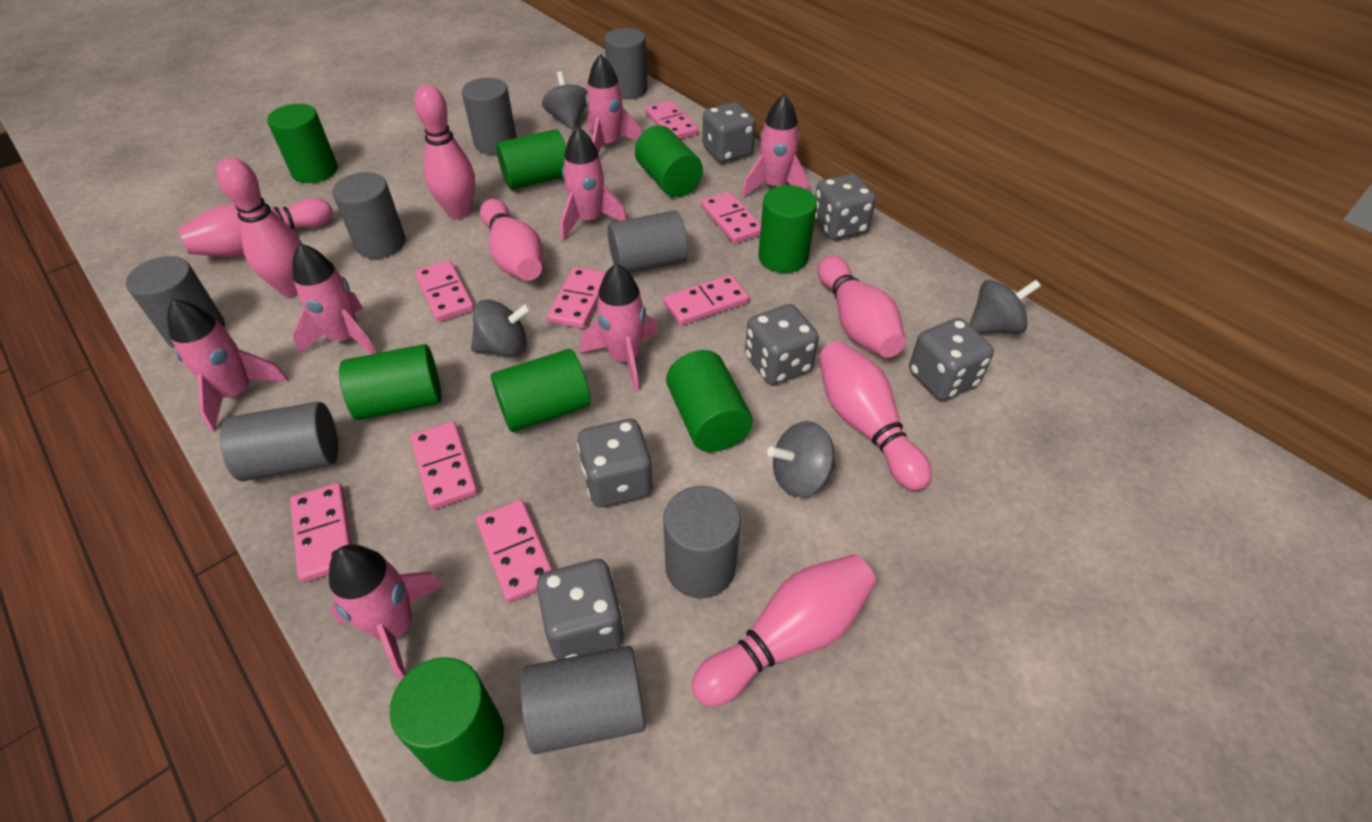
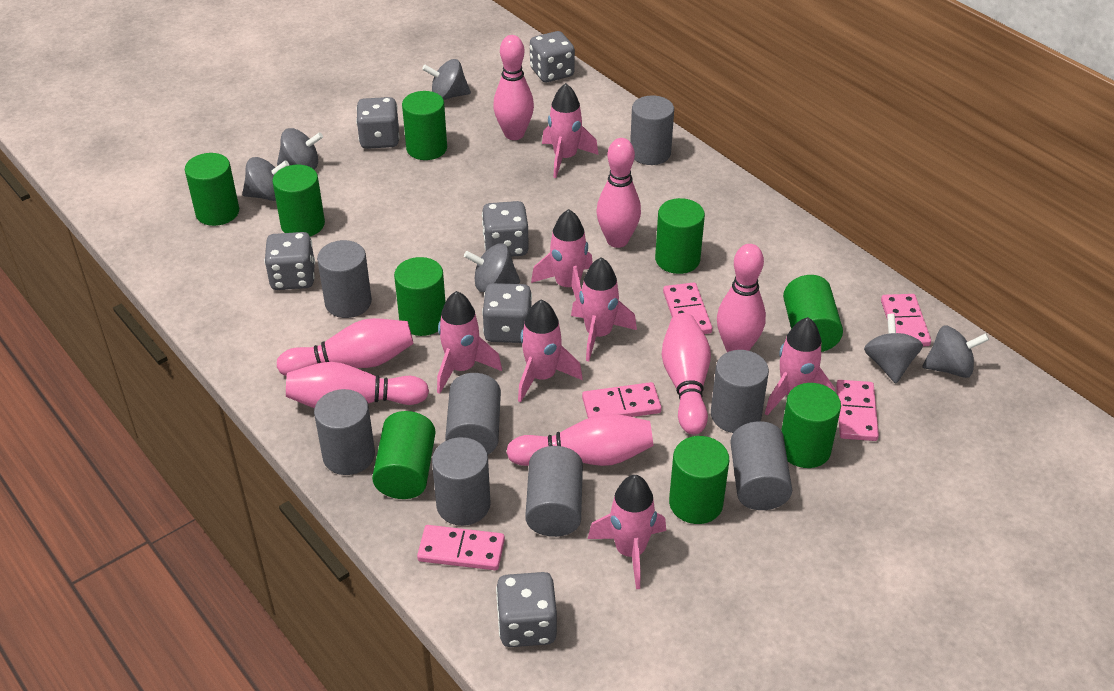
green cylinder: 8 -> 9
grey spinning top: 4 -> 6
pink domino: 8 -> 5

